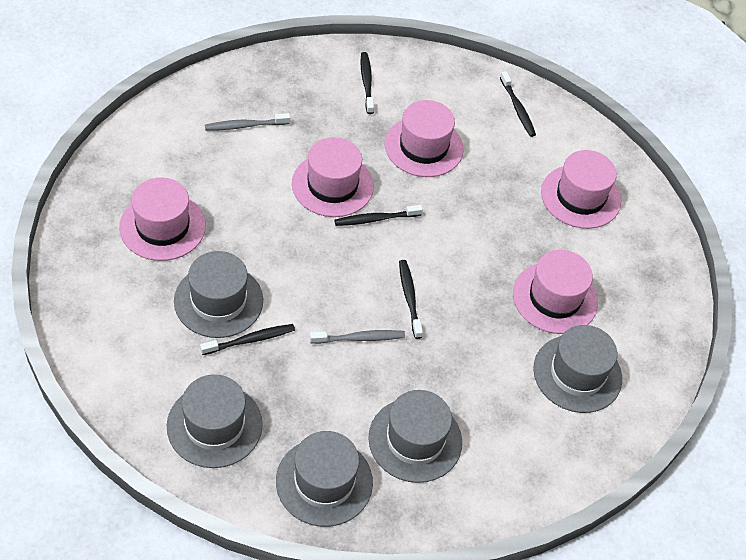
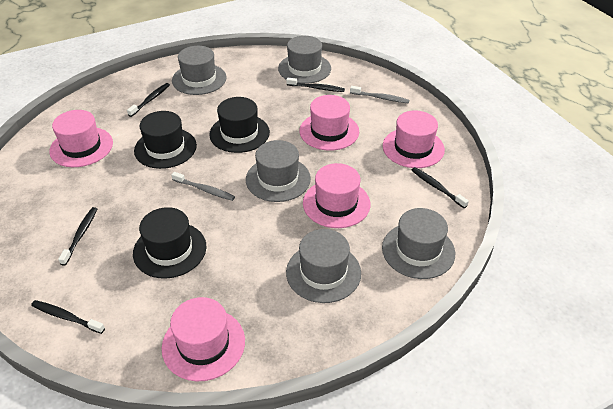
black hat: 0 -> 3

